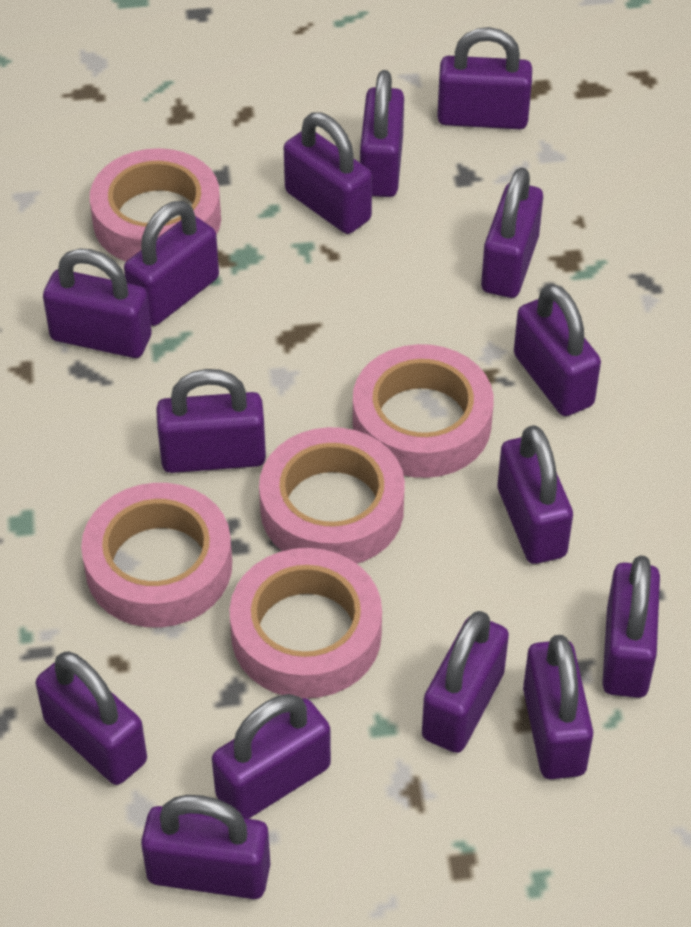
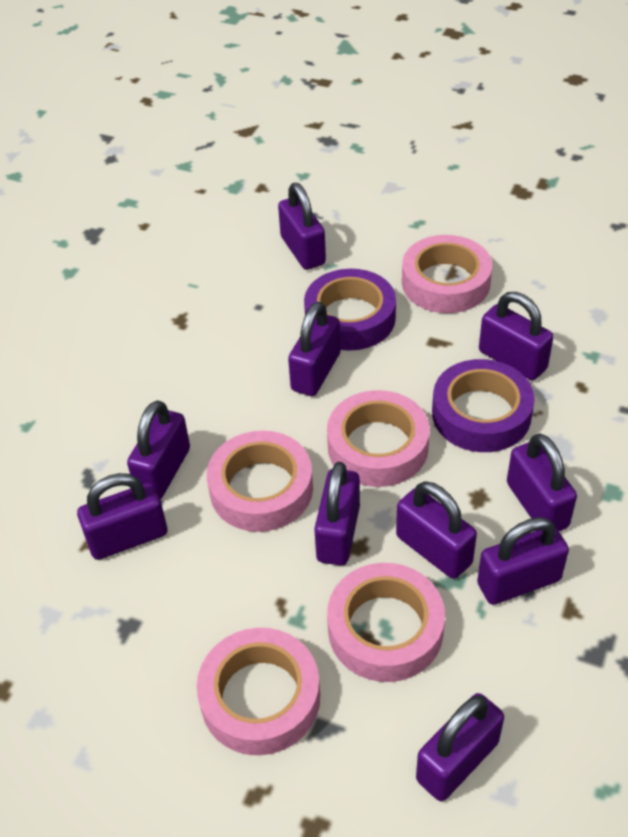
purple padlock: 15 -> 10
purple tape: 0 -> 2

